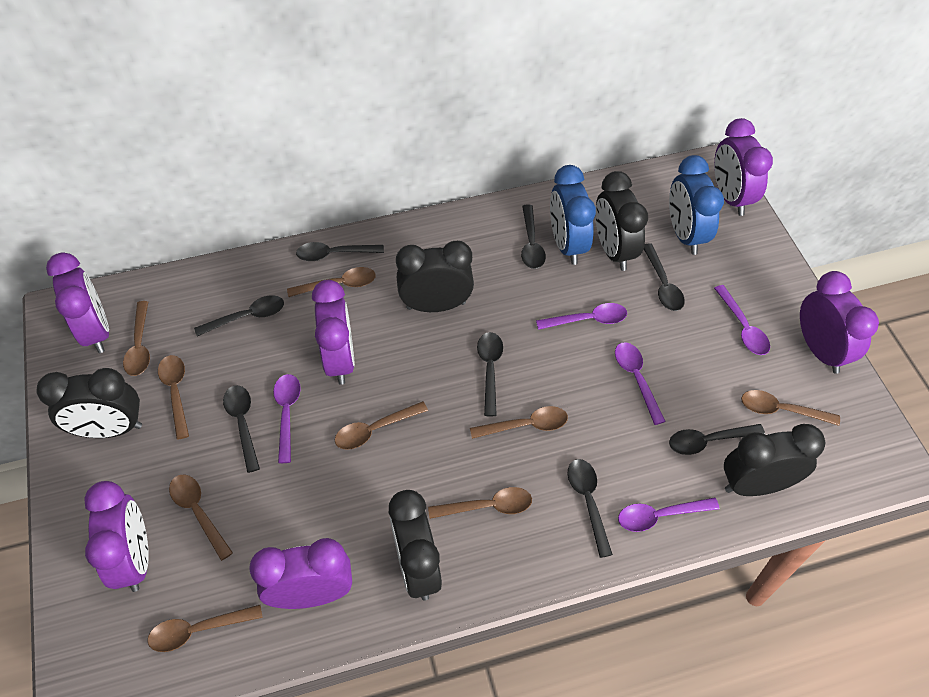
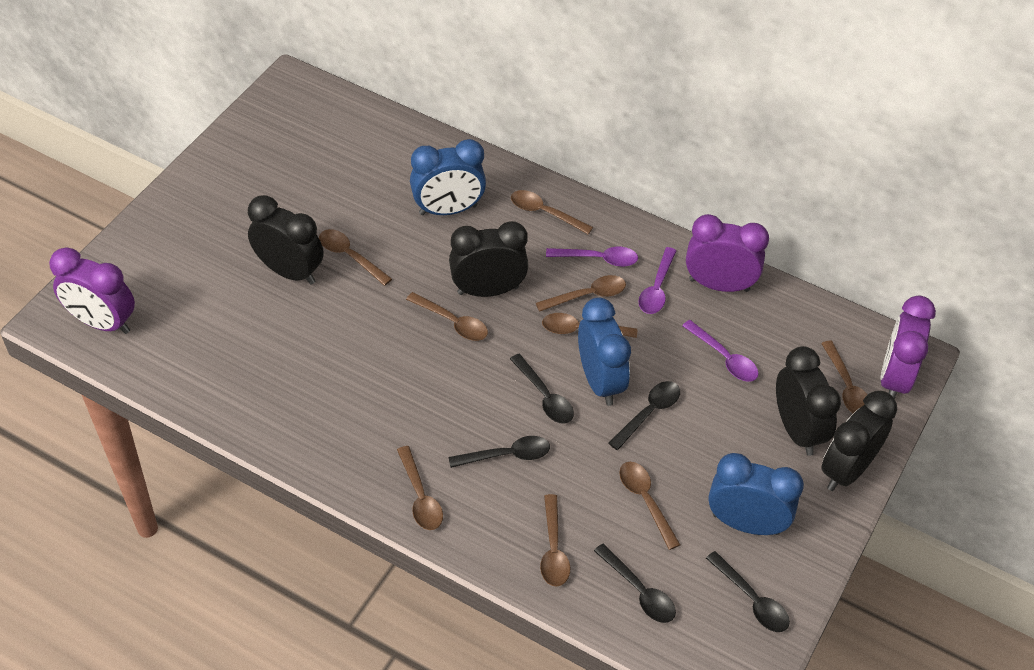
black clock: 5 -> 4
black spoon: 8 -> 5
blue clock: 2 -> 3
purple clock: 6 -> 3
purple spoon: 5 -> 3

